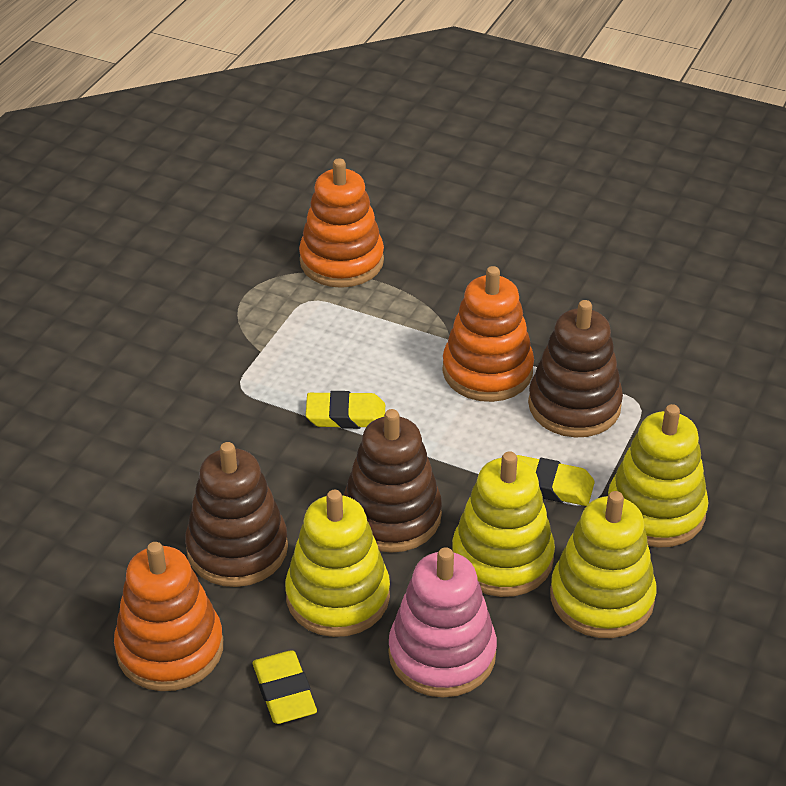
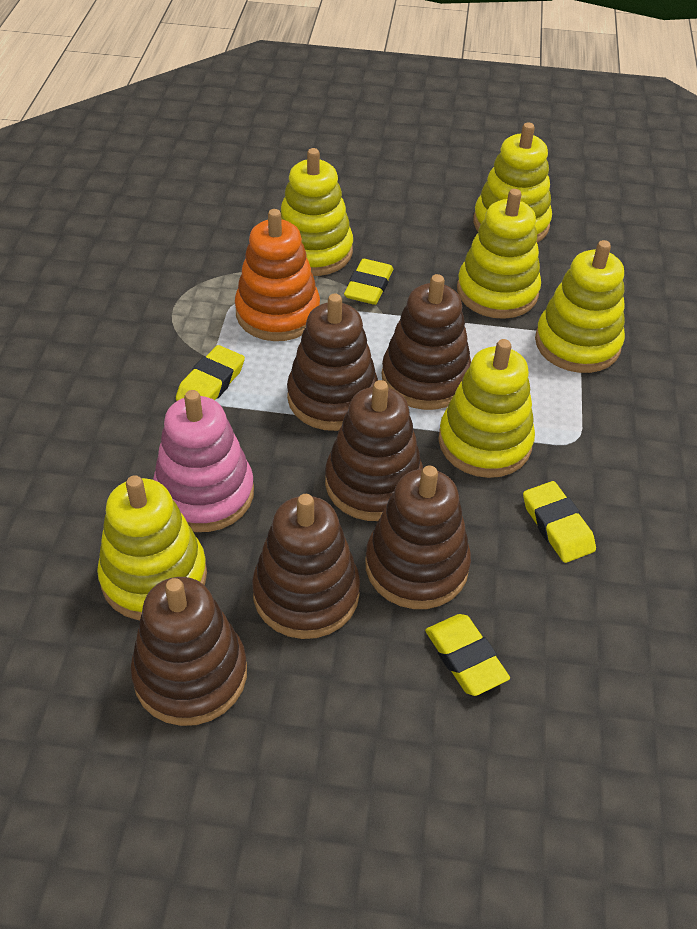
brown stacking toy: 3 -> 6
orange stacking toy: 3 -> 1
yellow eraser: 3 -> 4
yellow stacking toy: 4 -> 6

